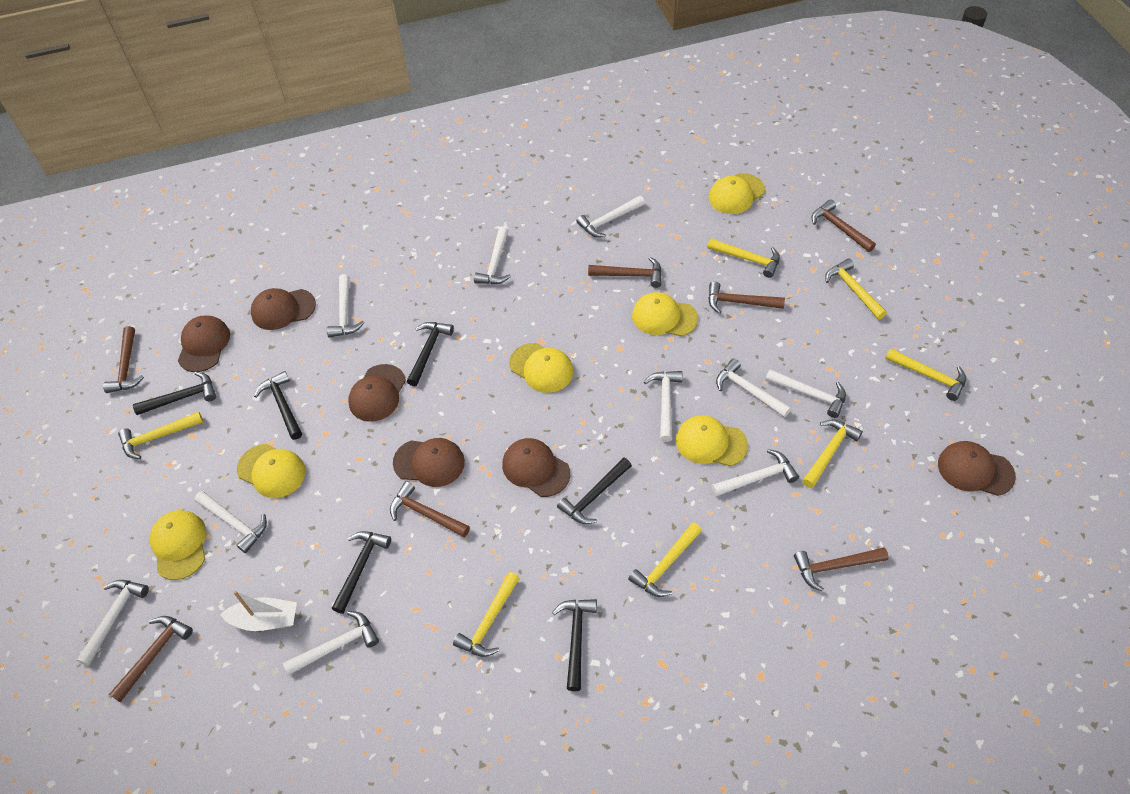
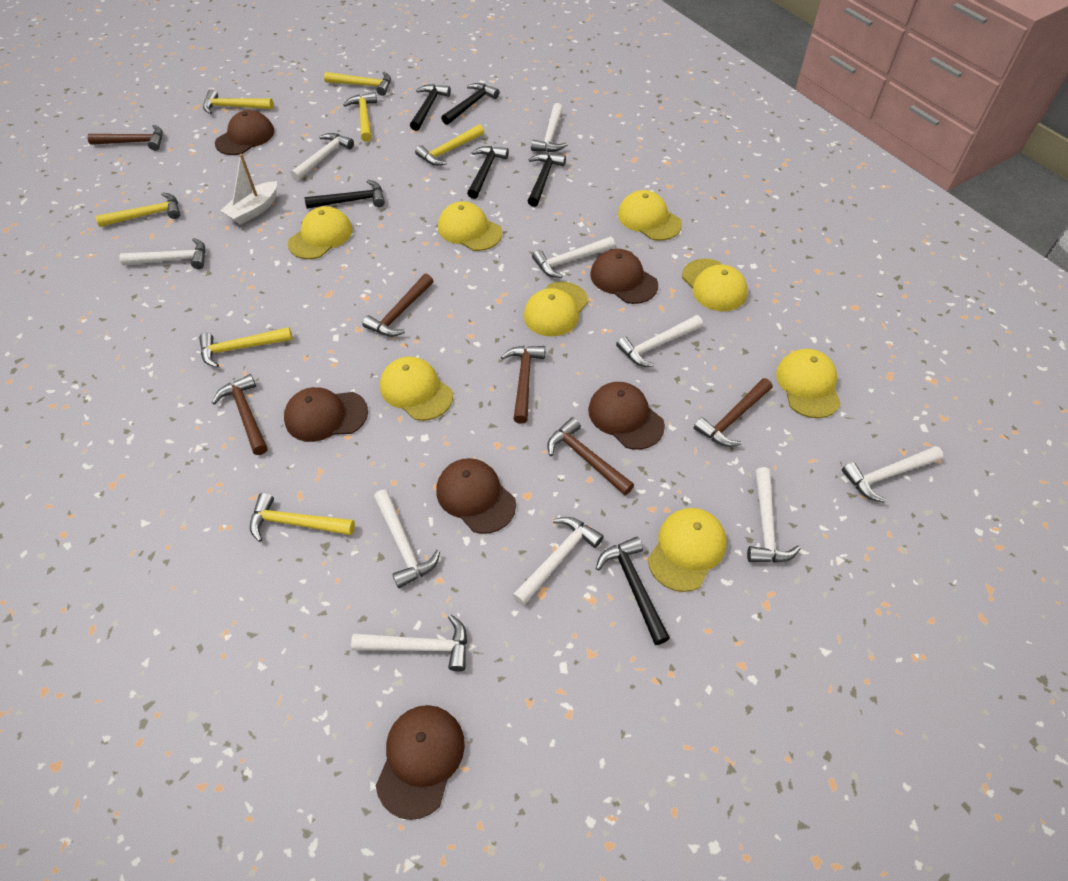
brown hammer: 7 -> 6
yellow cap: 6 -> 8

